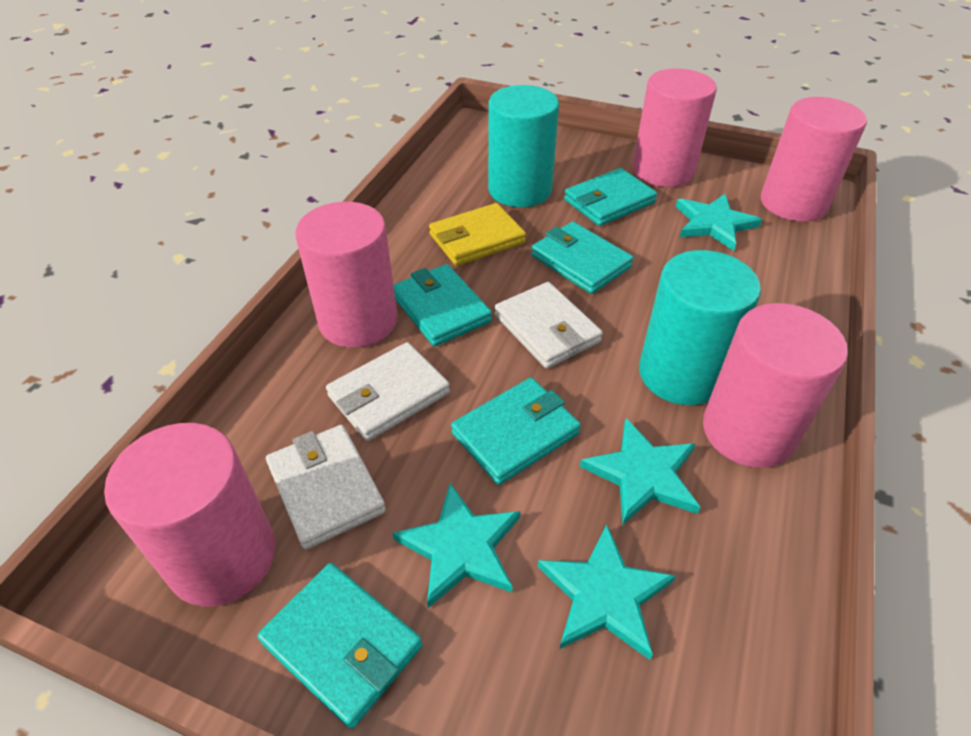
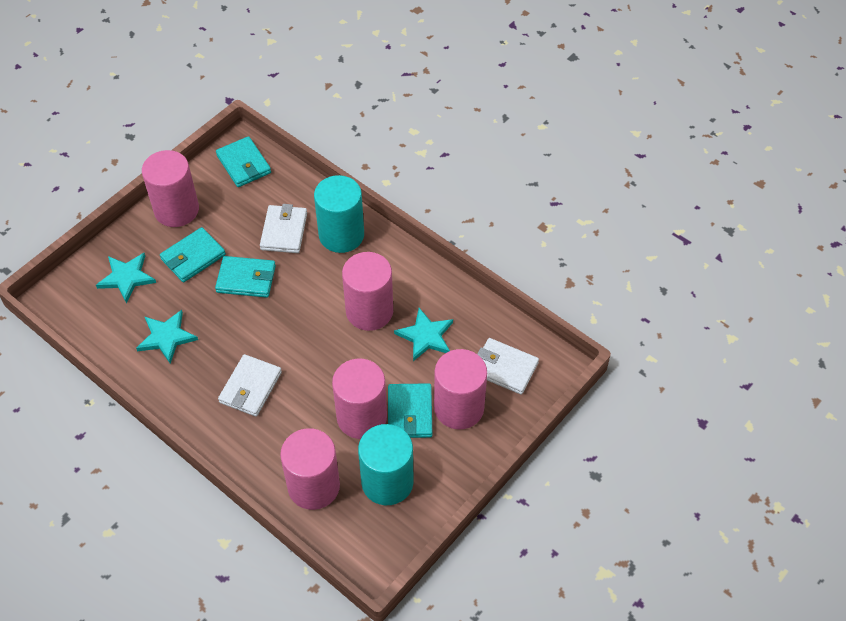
turquoise star: 4 -> 3
turquoise wallet: 5 -> 4
yellow wallet: 1 -> 0

